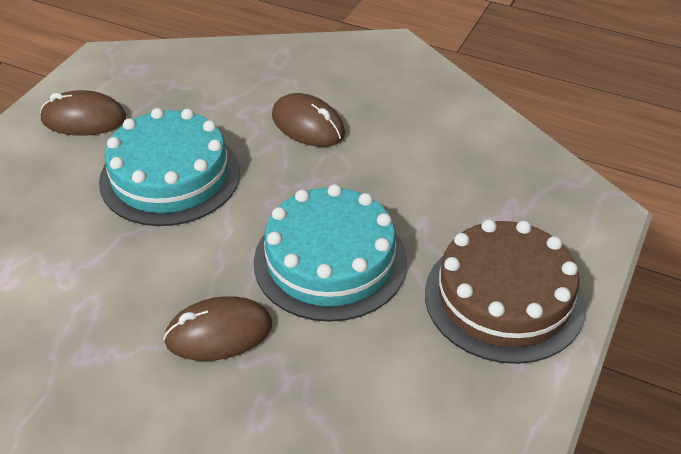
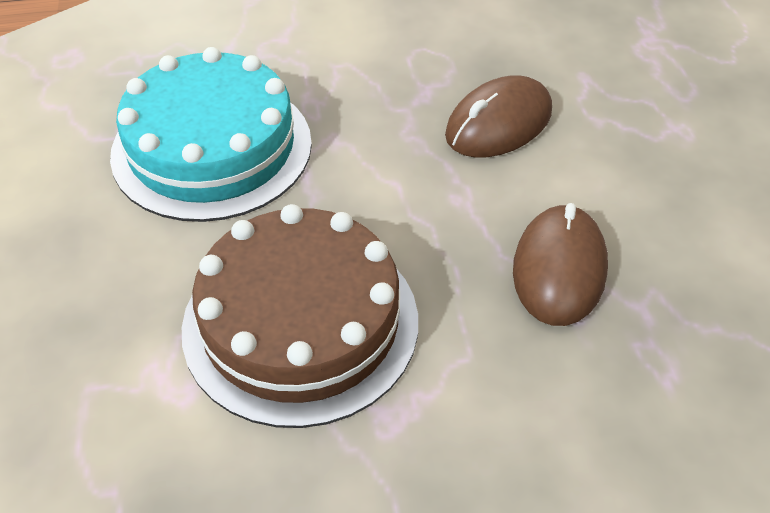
brown mouse: 3 -> 2
turquoise cake: 2 -> 1

